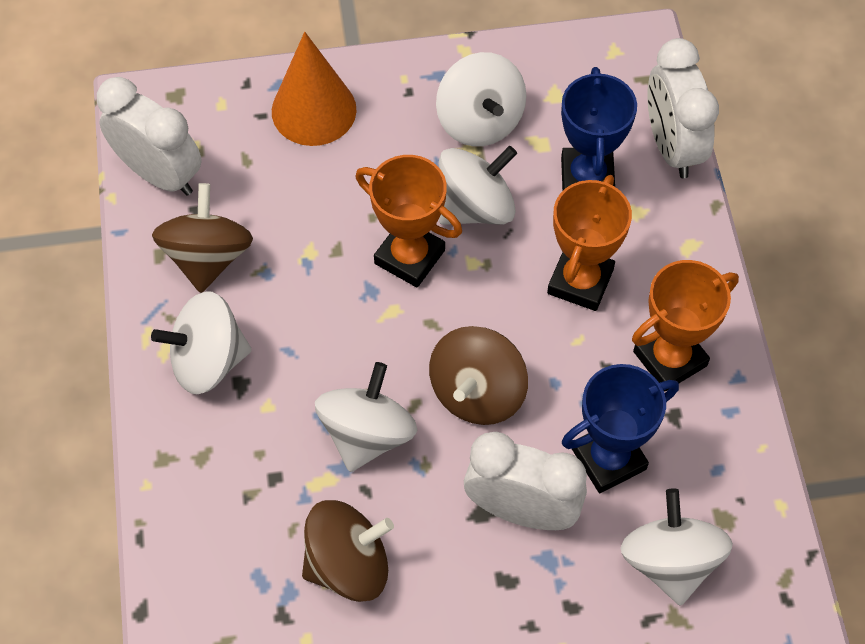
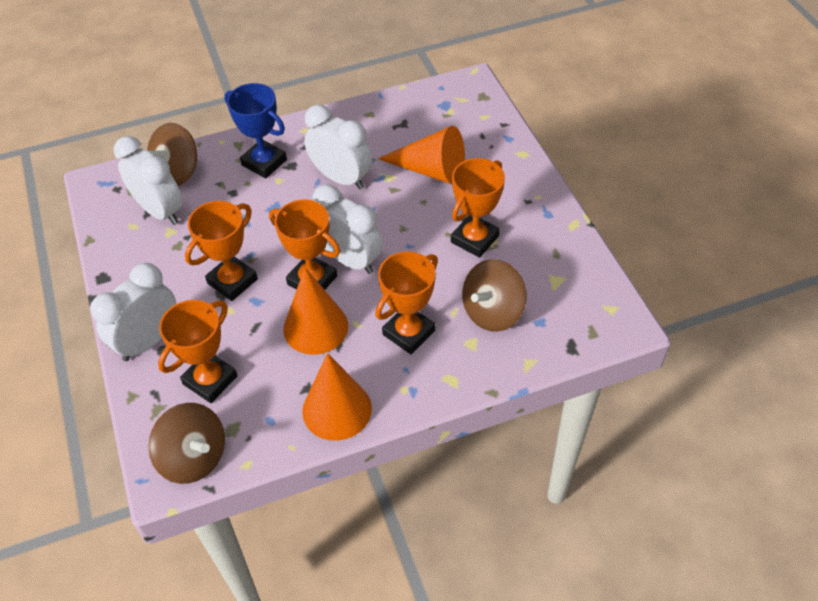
blue trophy: 2 -> 1
orange cone: 1 -> 3
orange trophy: 3 -> 5
white clock: 3 -> 4
white spinning top: 5 -> 0

